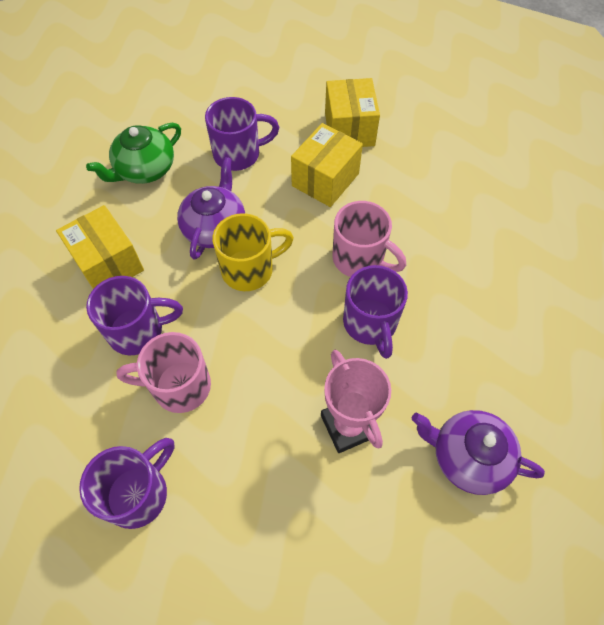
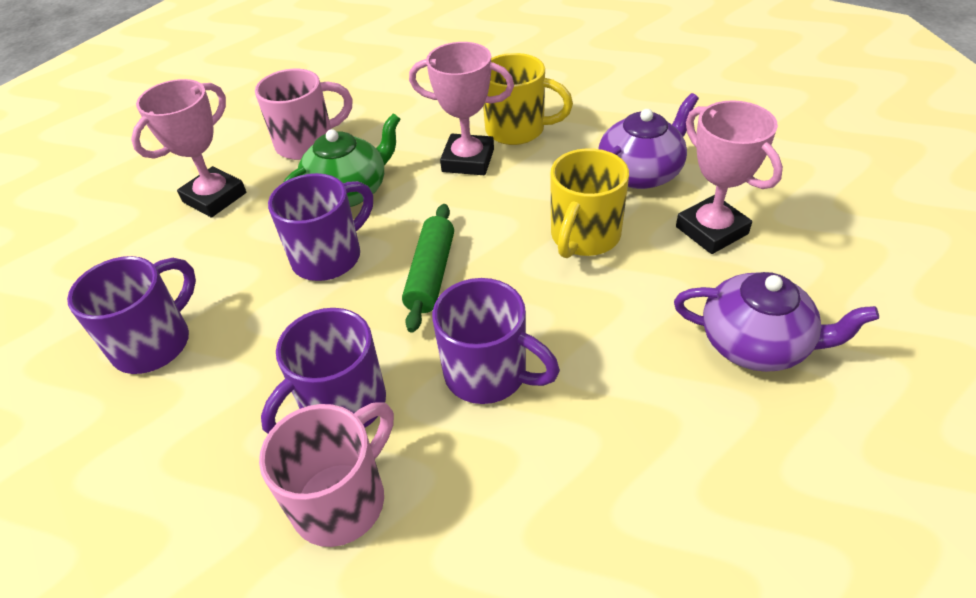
green rolling pin: 0 -> 1
pink trophy: 1 -> 3
yellow box: 3 -> 0
yellow mug: 1 -> 2

